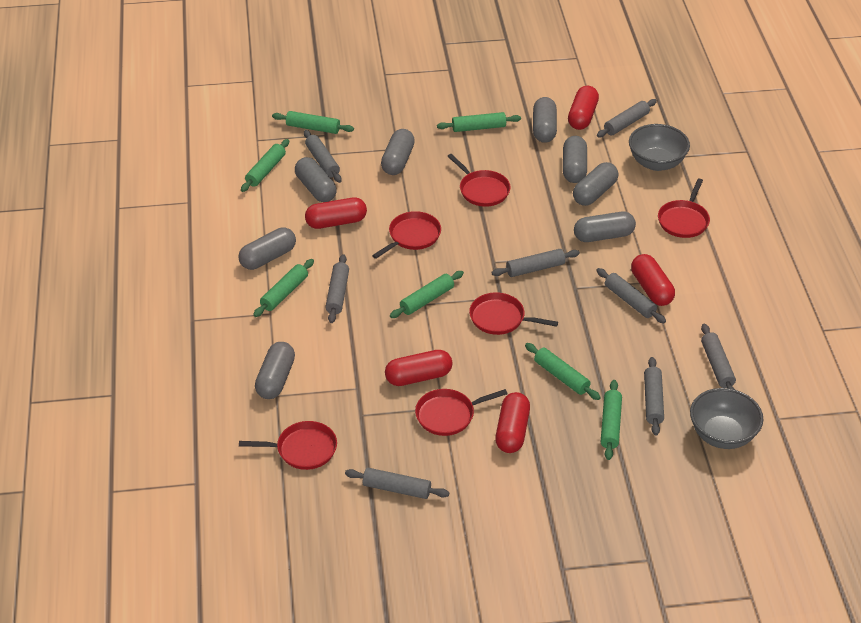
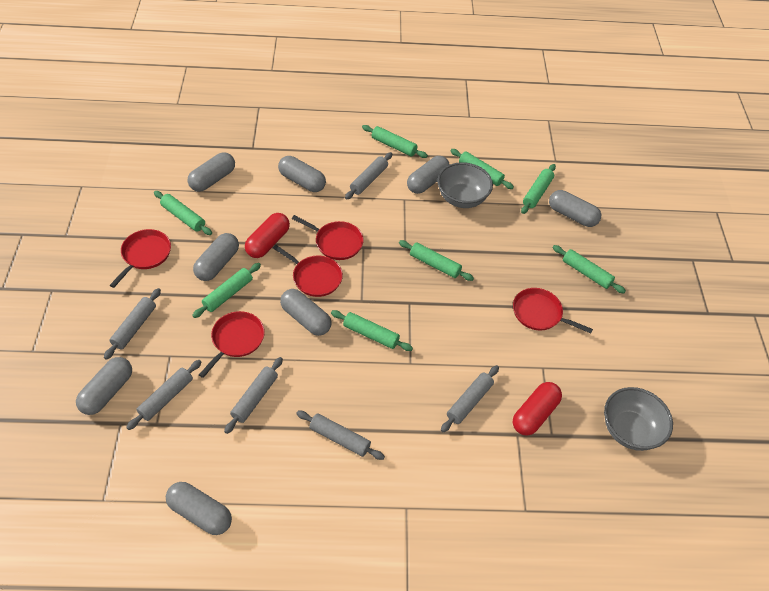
green rolling pin: 7 -> 8
grey rolling pin: 8 -> 6
red capsule: 5 -> 2
red pan: 6 -> 5

